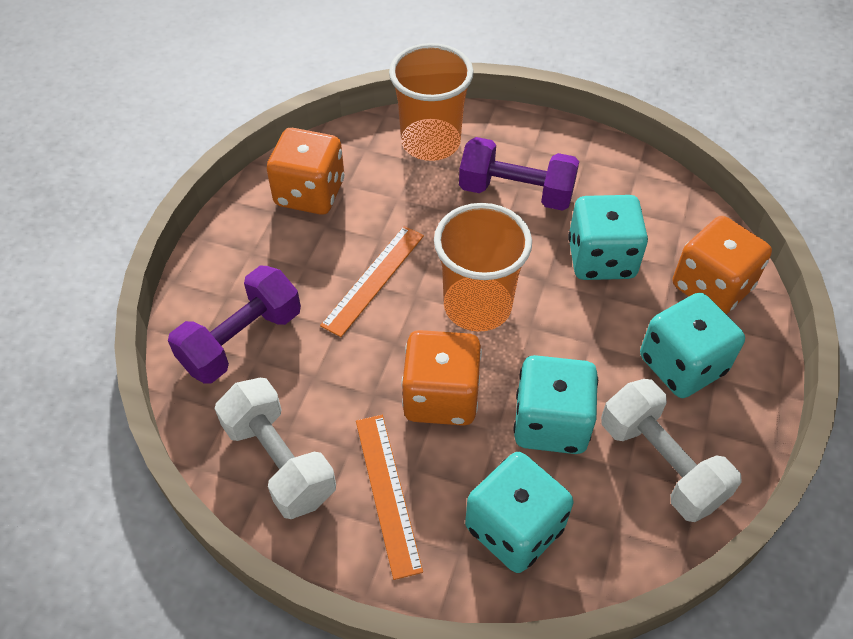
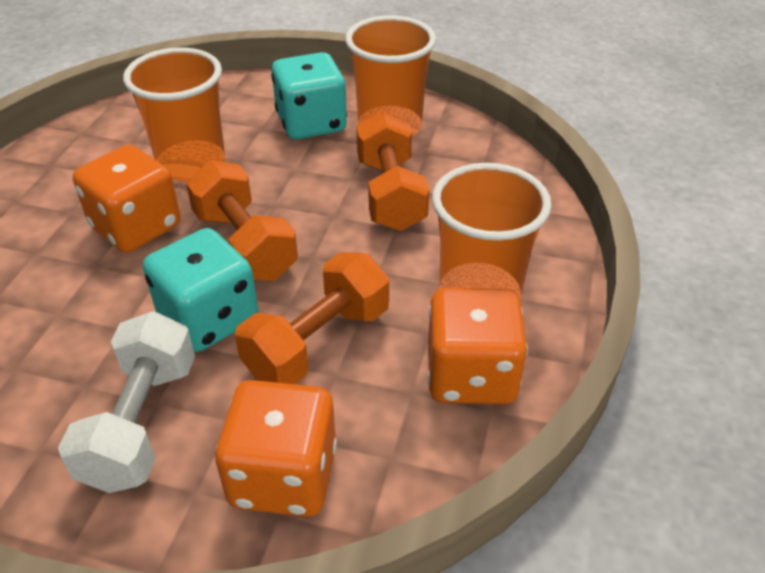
orange cup: 2 -> 3
orange dumbbell: 0 -> 3
orange ruler: 2 -> 0
purple dumbbell: 2 -> 0
turquoise dice: 4 -> 2
white dumbbell: 2 -> 1

